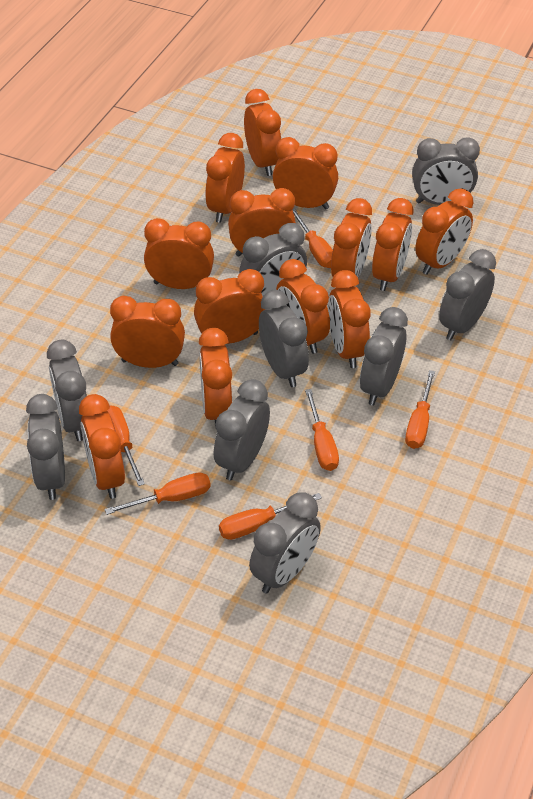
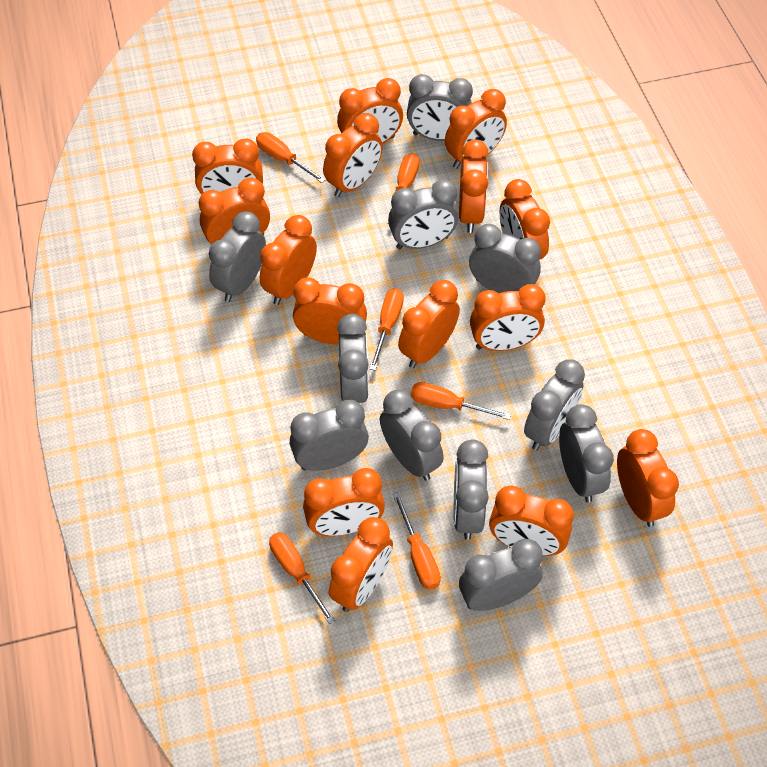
grey clock: 9 -> 11
orange clock: 14 -> 15

